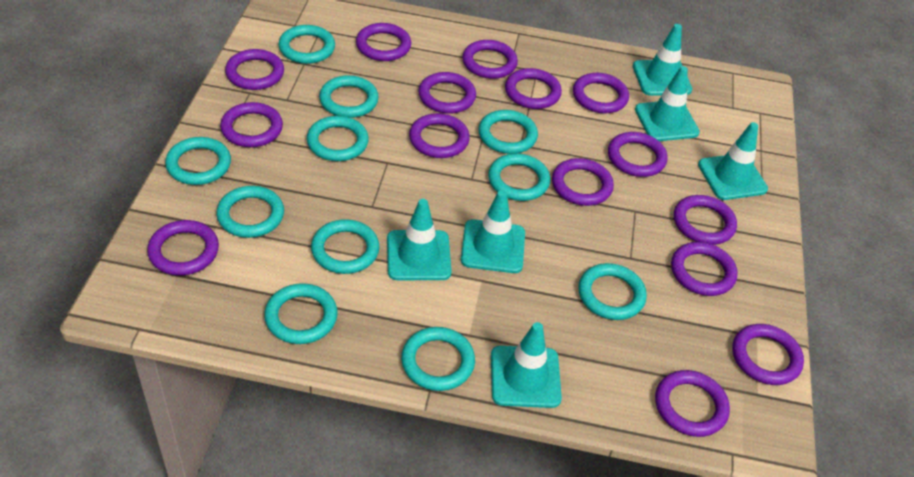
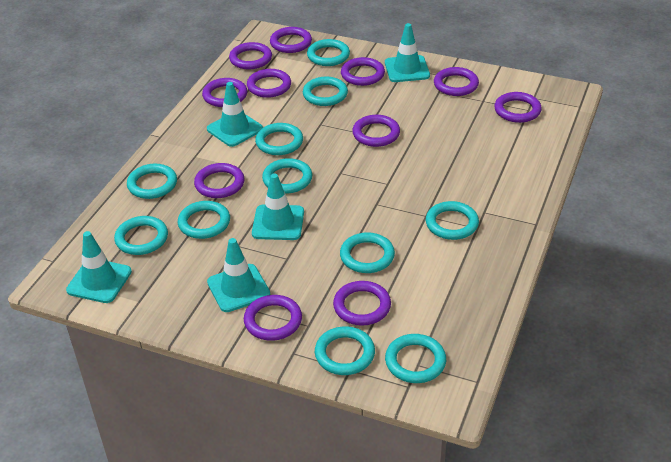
purple ring: 15 -> 11
turquoise traffic cone: 6 -> 5

